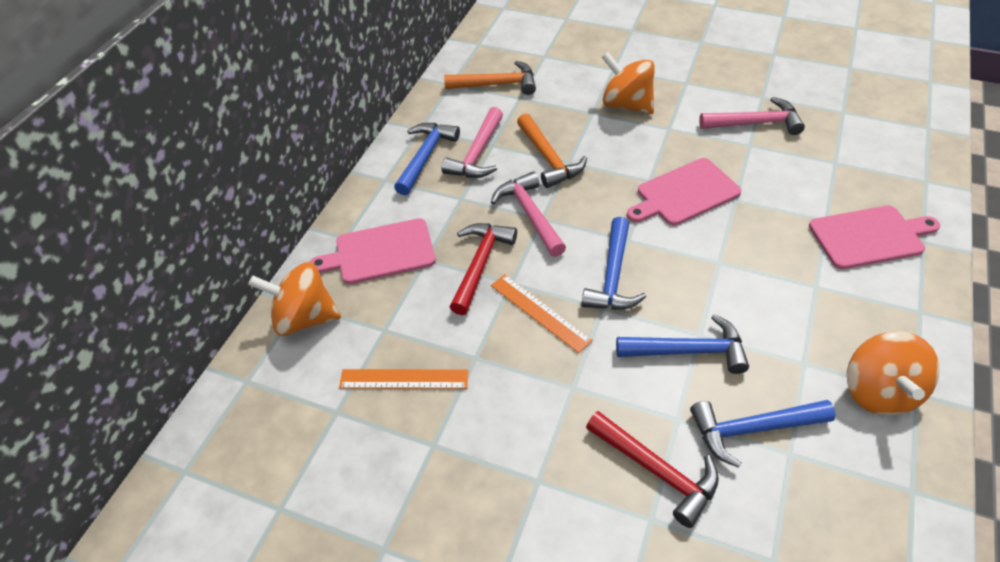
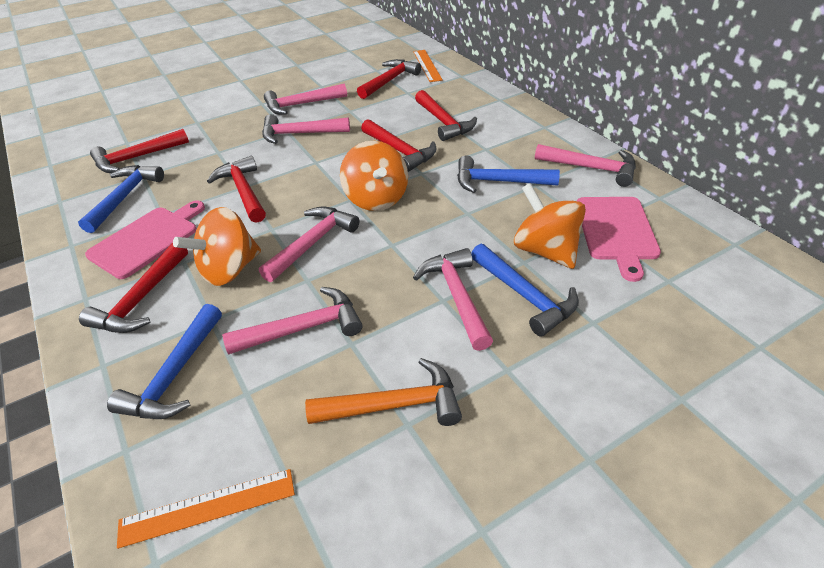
orange hammer: 2 -> 1
pink cutting board: 3 -> 2
pink hammer: 3 -> 6
red hammer: 2 -> 6

